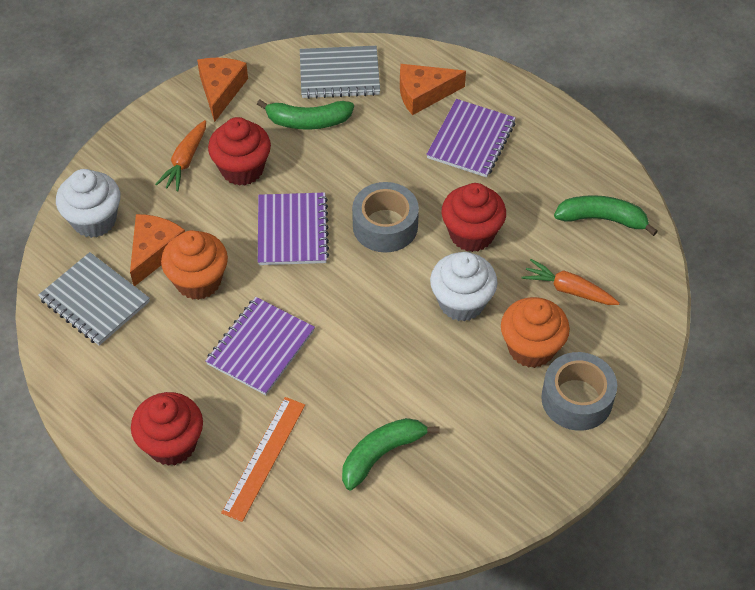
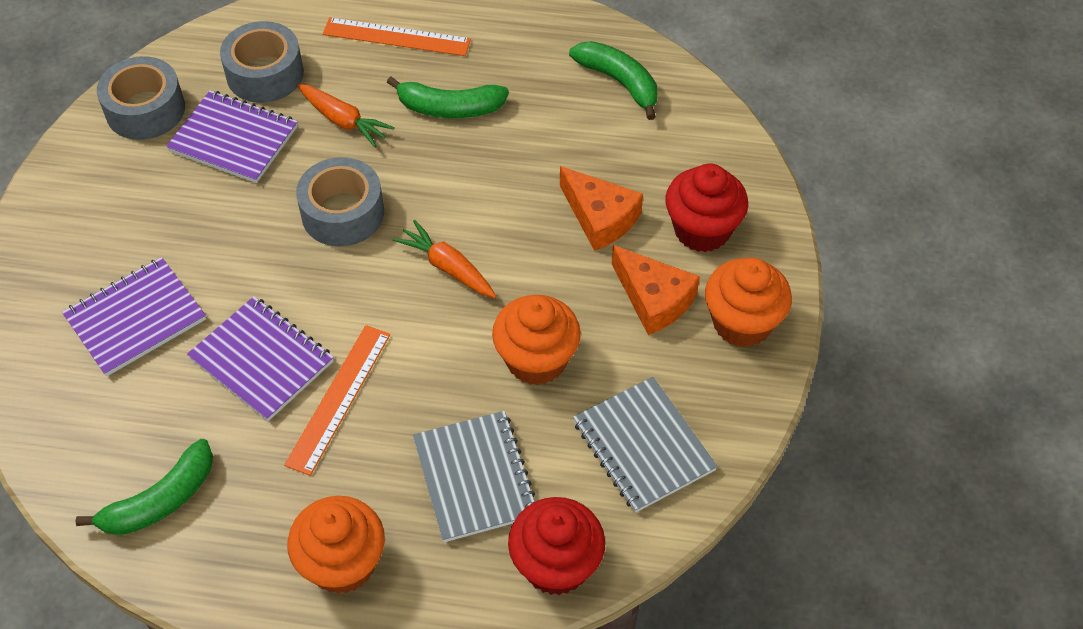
grey tape: 2 -> 3
orange cheese: 3 -> 2
orange cupcake: 2 -> 3
orange ruler: 1 -> 2
red cupcake: 3 -> 2
white cupcake: 2 -> 0

